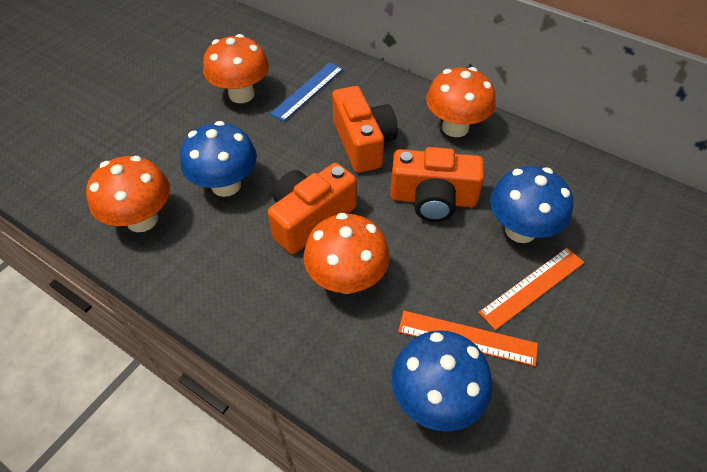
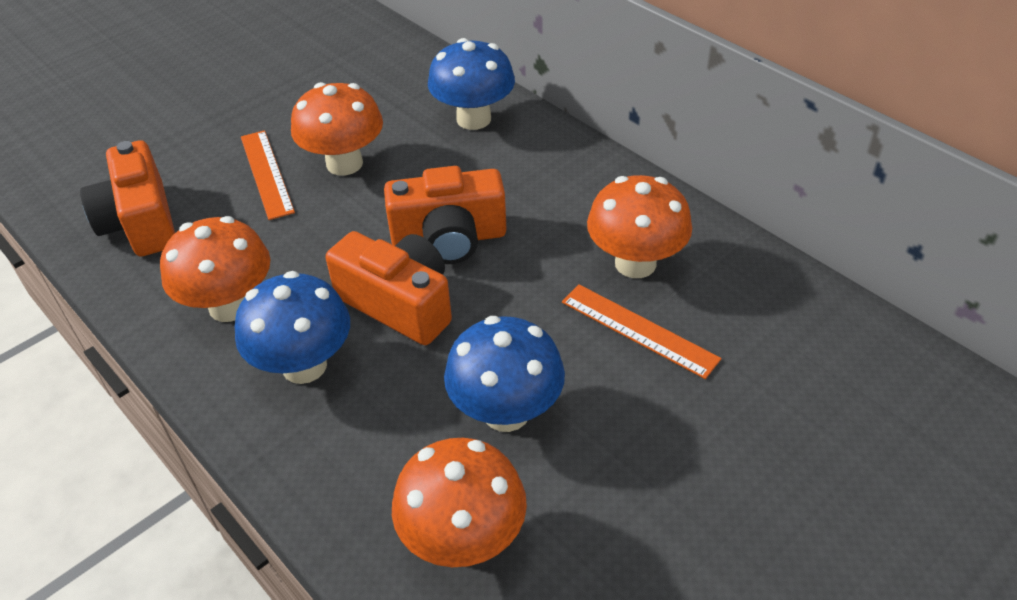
blue ruler: 1 -> 0

